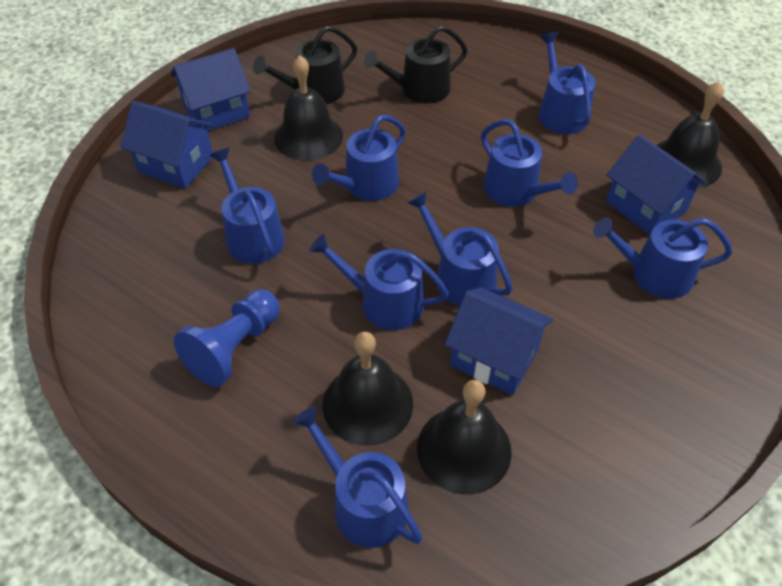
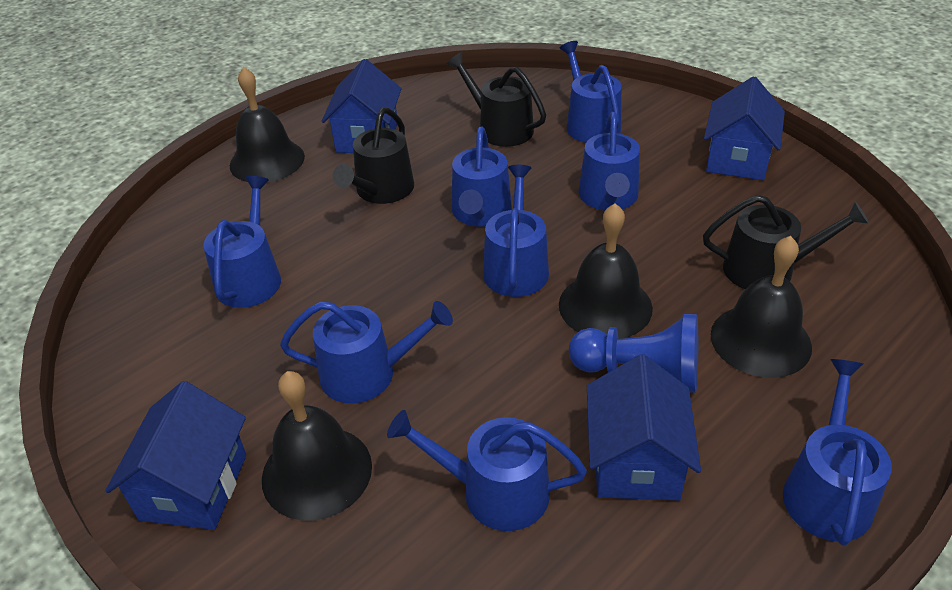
black watering can: 2 -> 3

